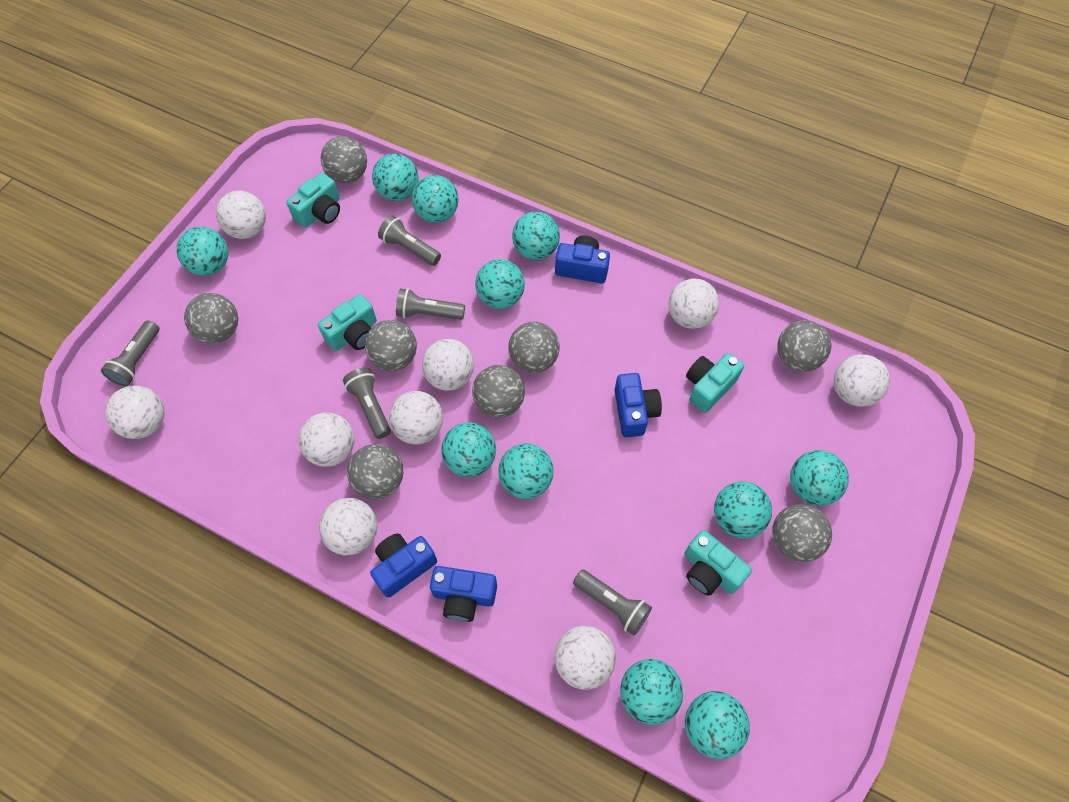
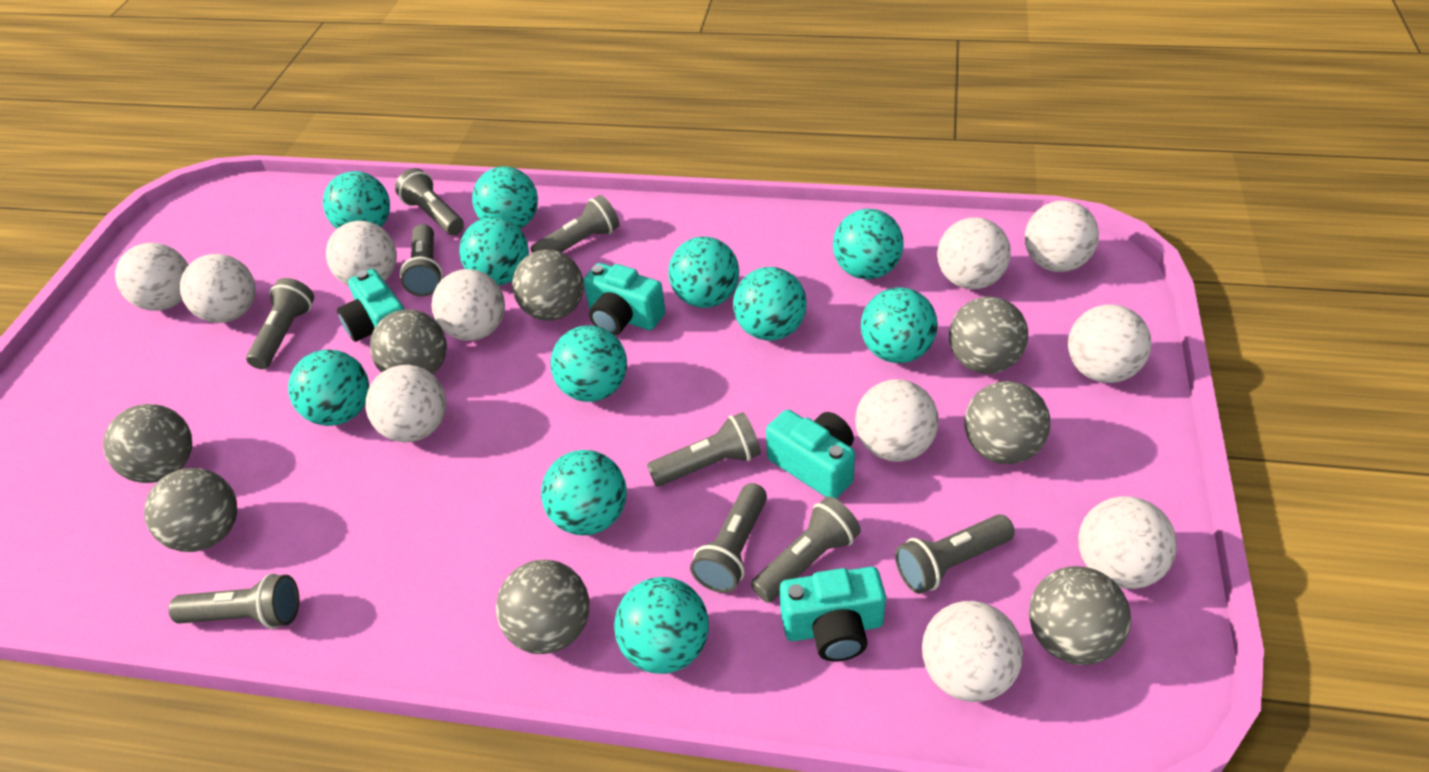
blue camera: 4 -> 0
grey flashlight: 5 -> 9
white ball: 9 -> 11

